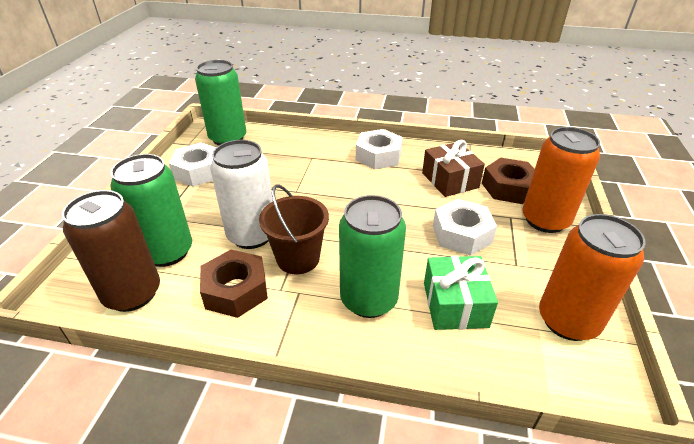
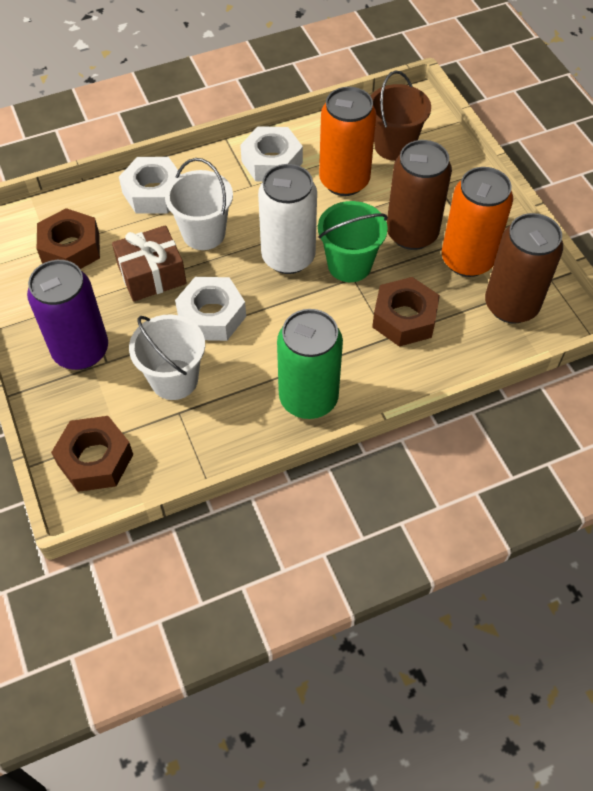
brown can: 1 -> 2
brown nut: 2 -> 3
green bucket: 0 -> 1
green can: 3 -> 1
green gift: 1 -> 0
purple can: 0 -> 1
white bucket: 0 -> 2

